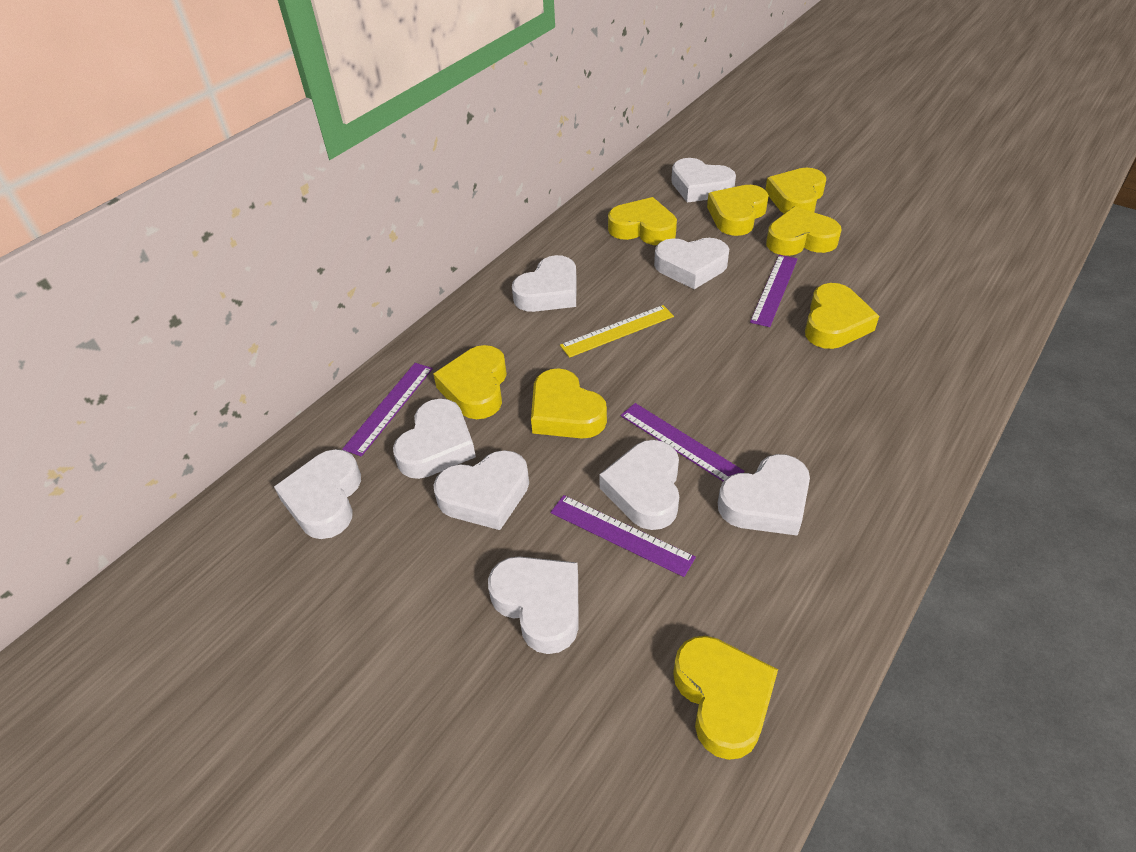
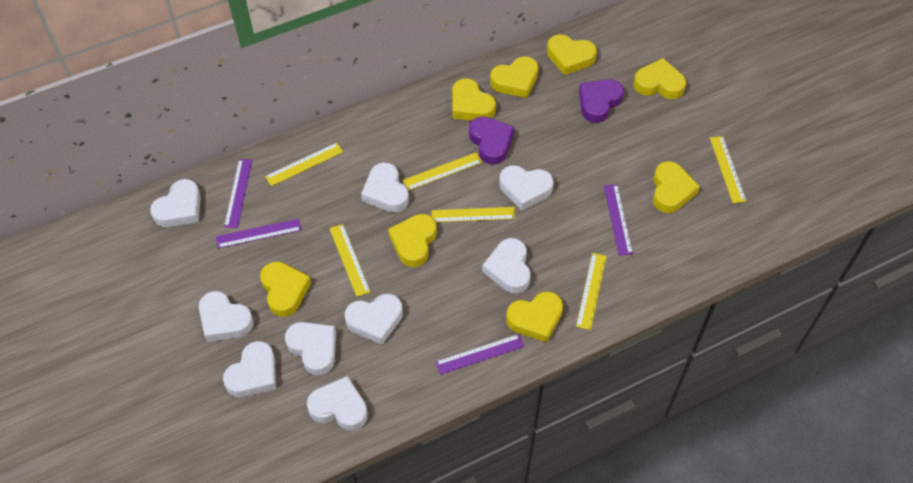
purple heart: 0 -> 2
yellow ruler: 1 -> 6

